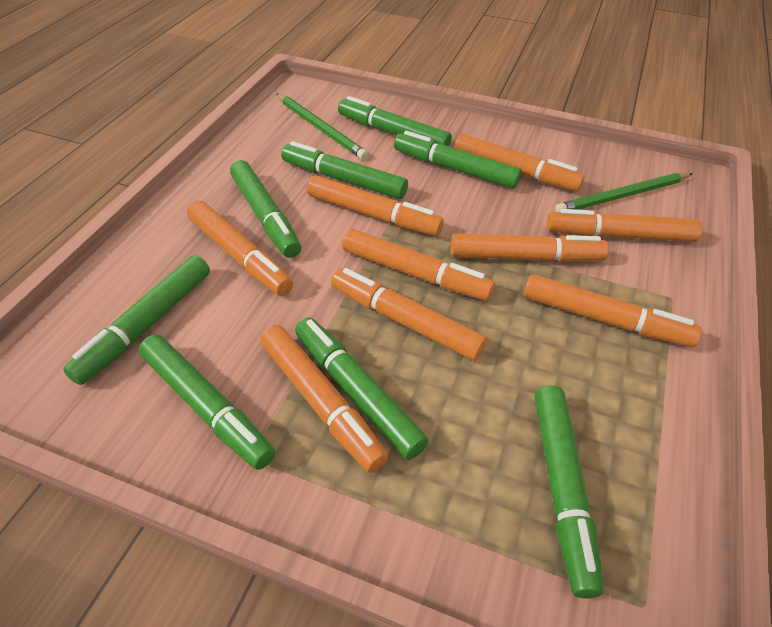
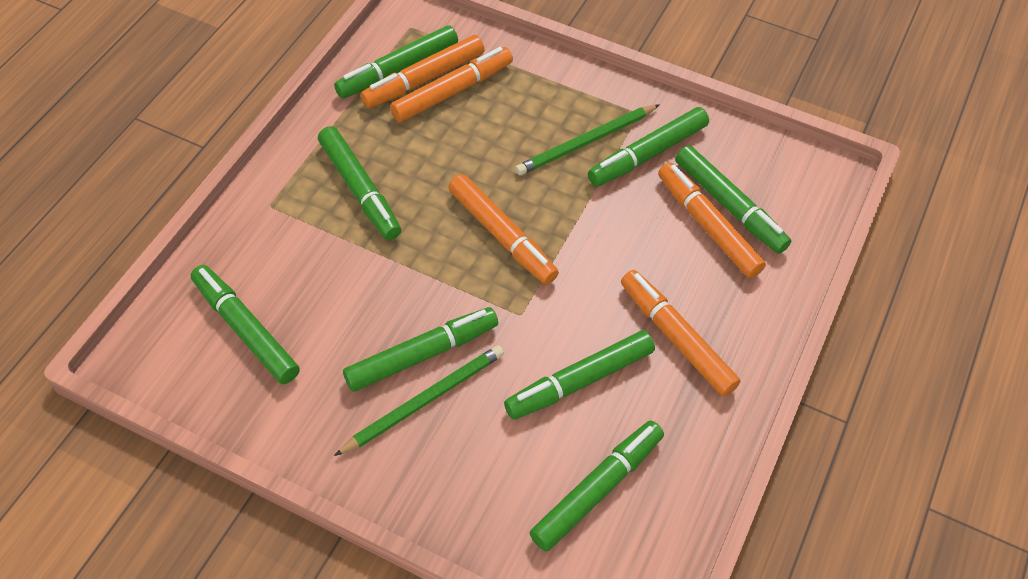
orange marker: 9 -> 5

